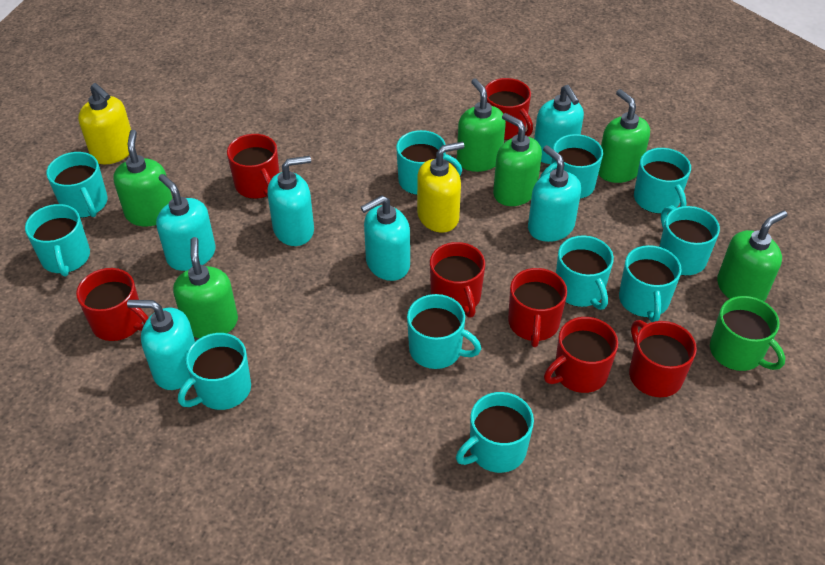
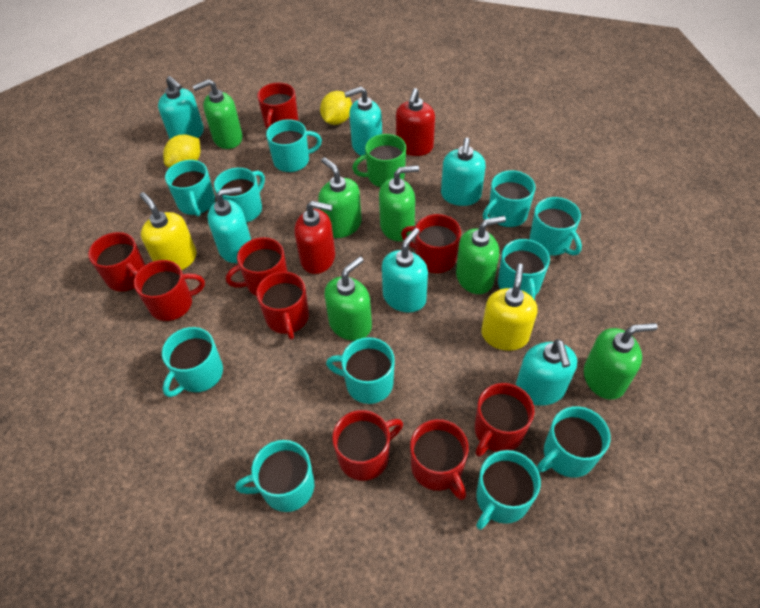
red mug: 7 -> 9
red soap dispenser: 0 -> 2
yellow lemon: 0 -> 2

